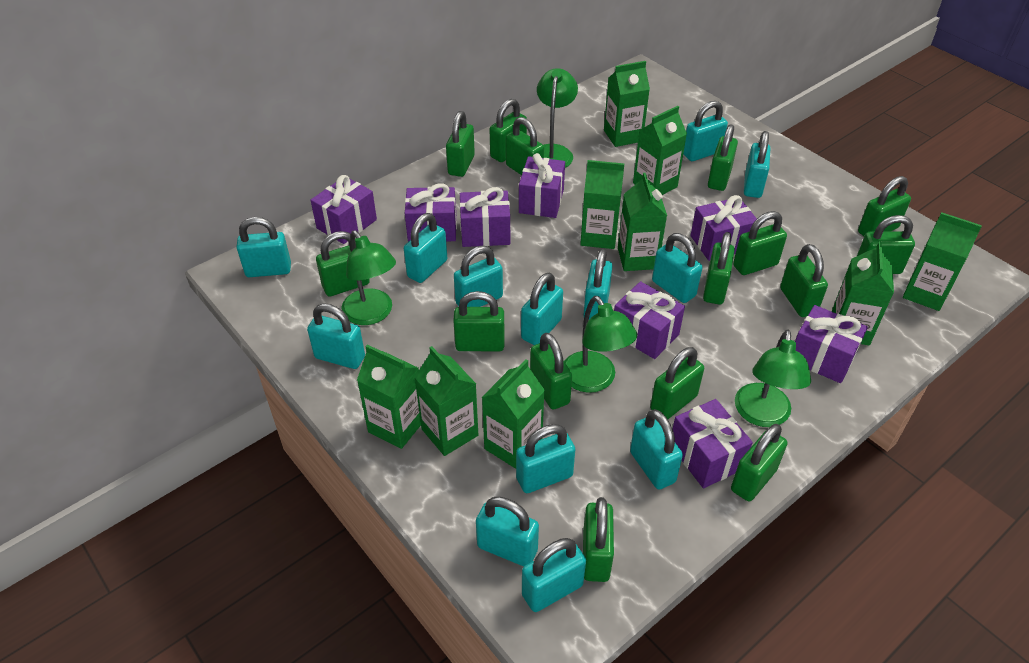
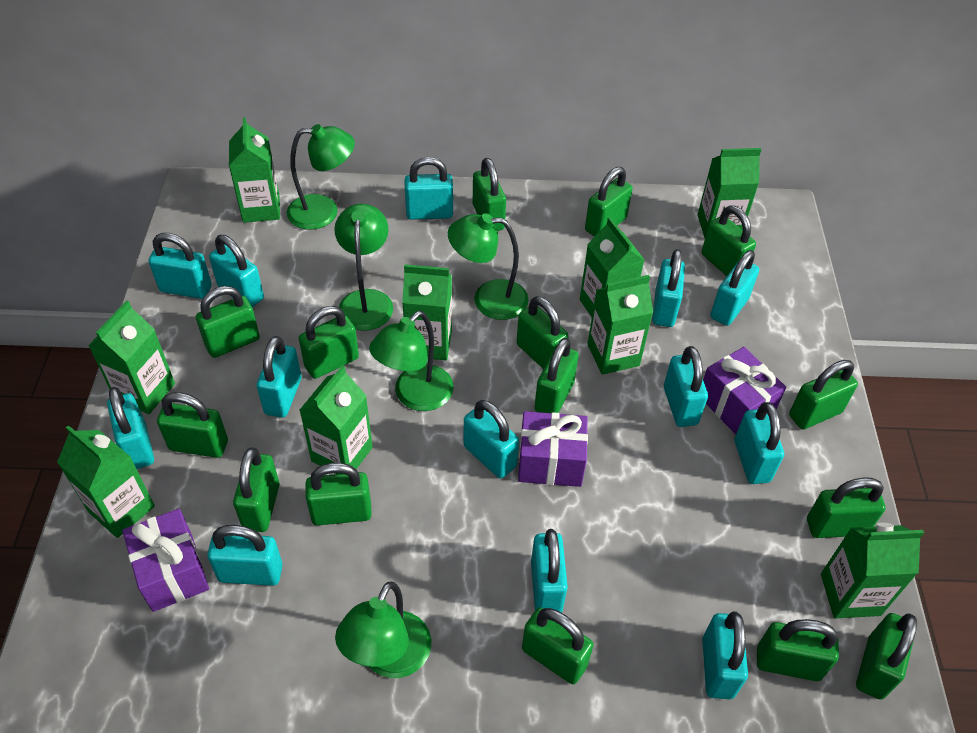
green lamp: 4 -> 5
purple gift: 8 -> 3

